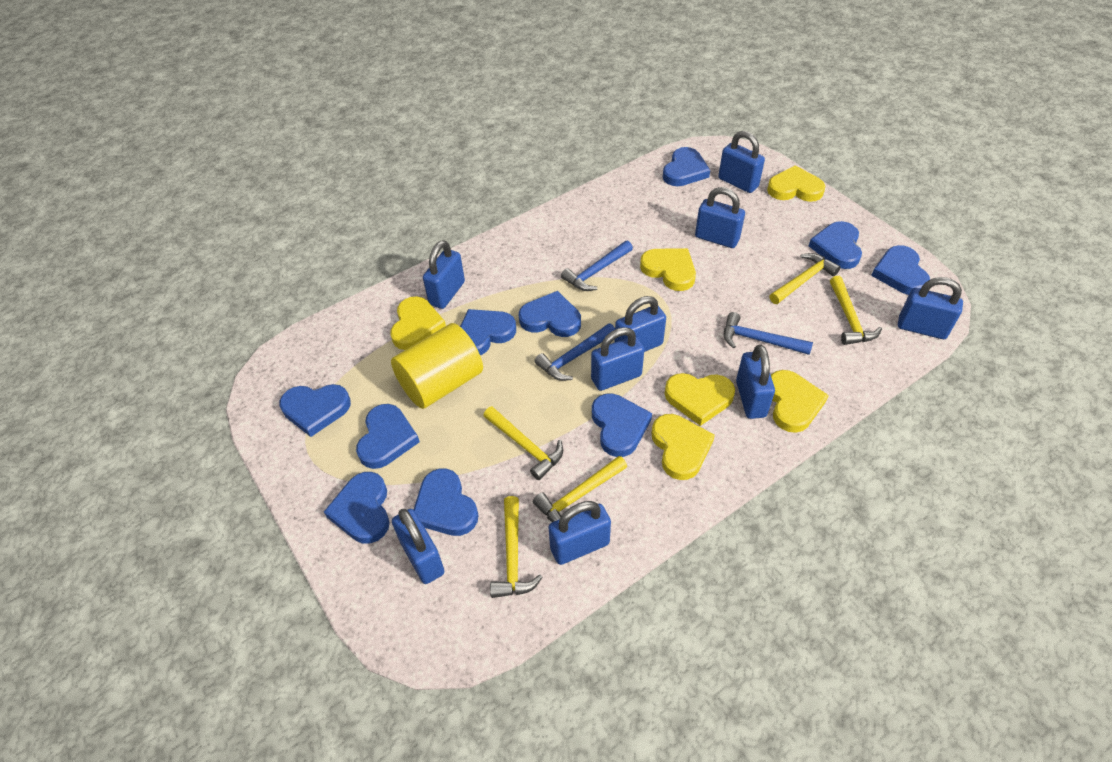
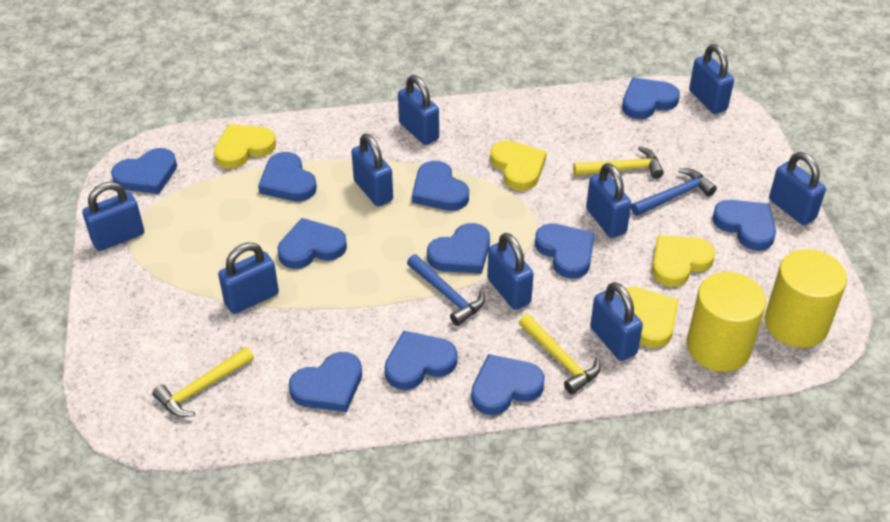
blue hammer: 3 -> 2
blue heart: 10 -> 11
yellow cylinder: 1 -> 2
yellow hammer: 5 -> 3
yellow heart: 6 -> 4

